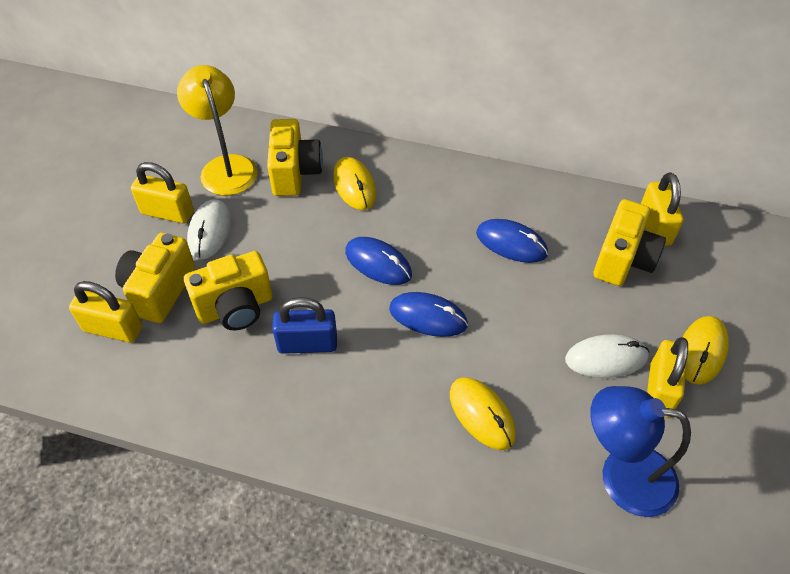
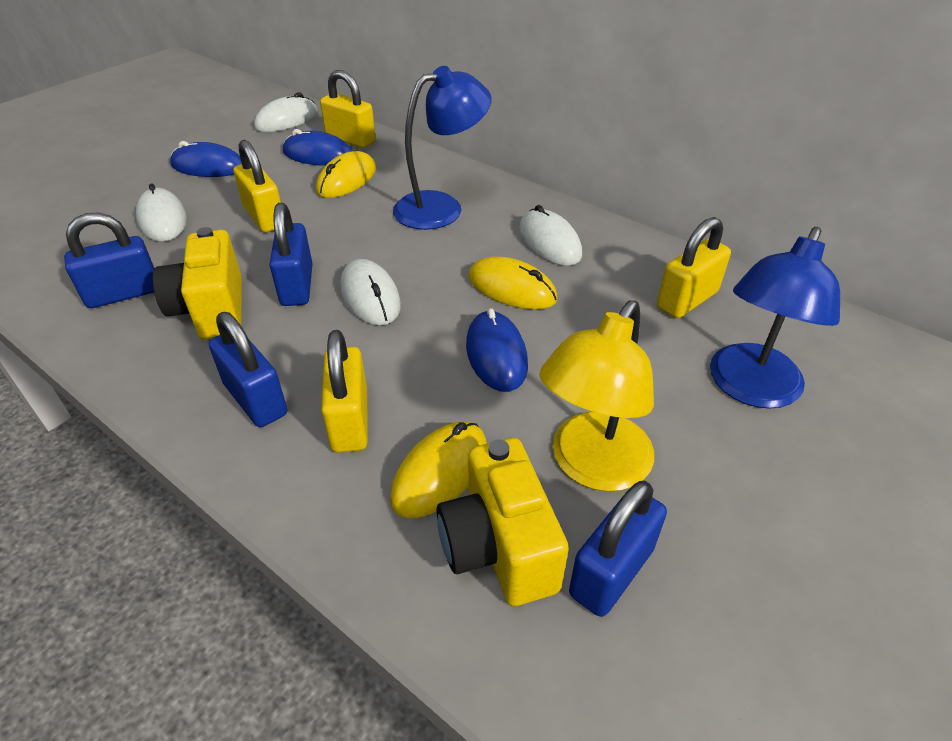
blue lamp: 1 -> 2
blue padlock: 1 -> 4
white mouse: 2 -> 4
yellow camera: 4 -> 2

